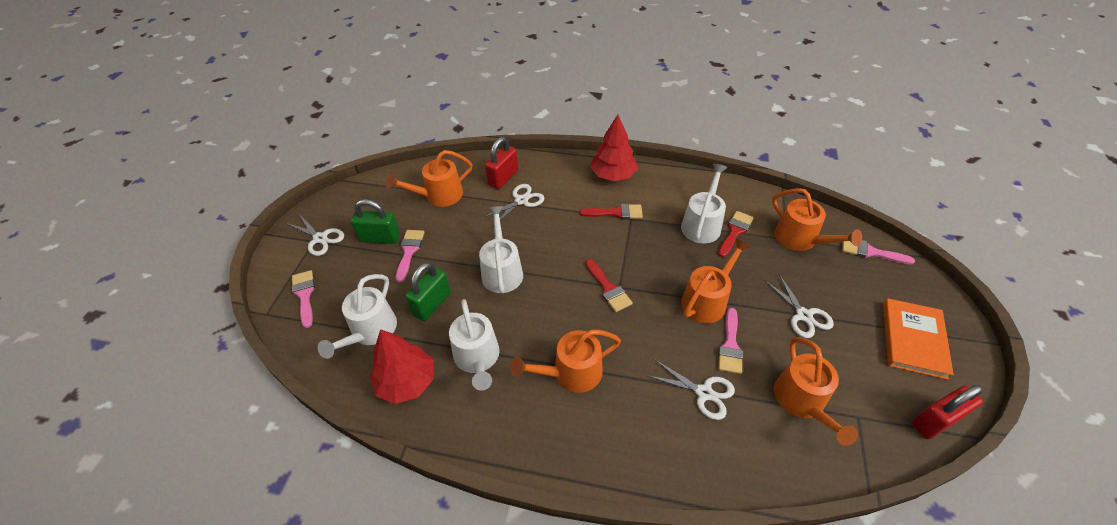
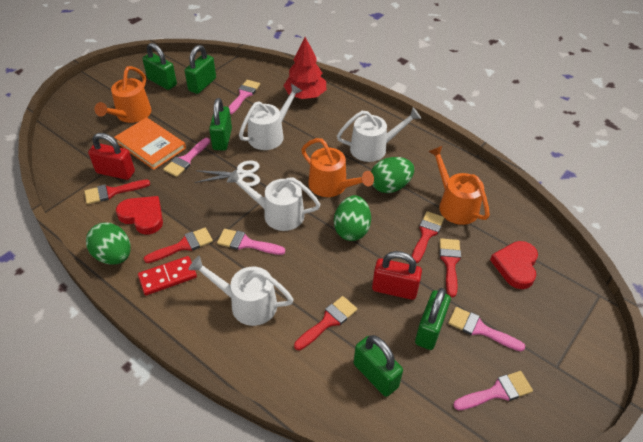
green egg: 0 -> 3
green padlock: 2 -> 5
orange watering can: 5 -> 3
pink brush: 4 -> 5
red brush: 3 -> 5
red domino: 0 -> 1
red heart: 0 -> 2
red tree: 2 -> 1
white scissors: 4 -> 1

